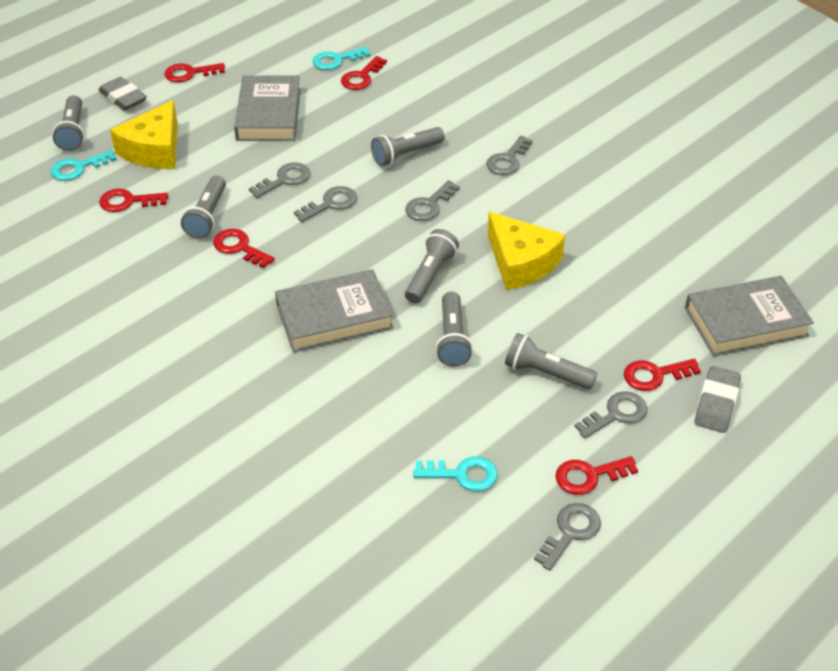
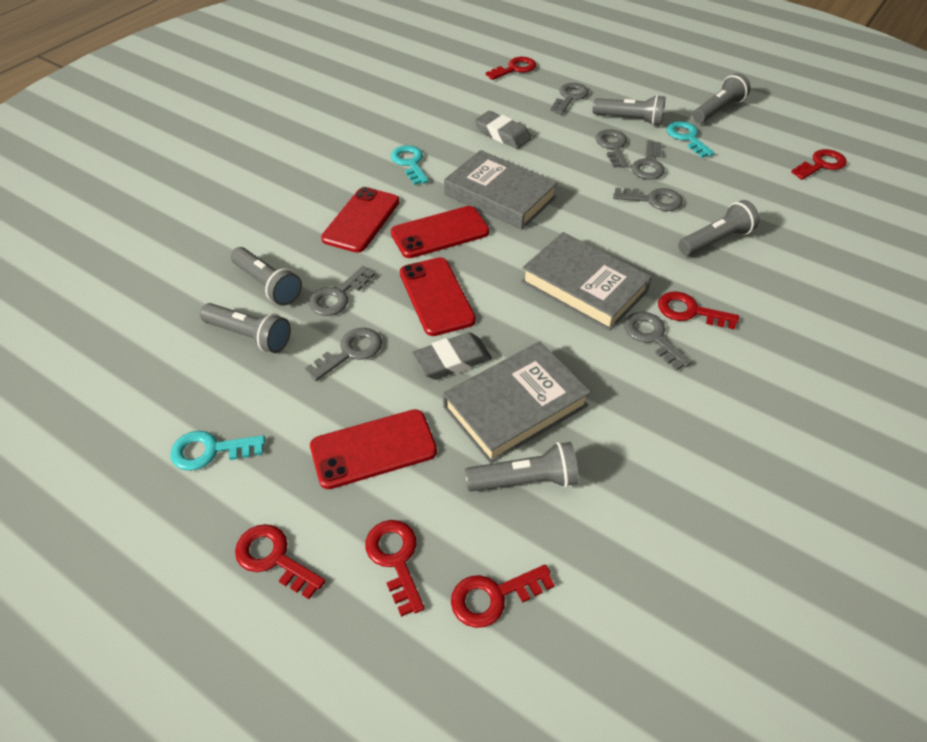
grey key: 6 -> 7
red phone: 0 -> 4
yellow cheese: 2 -> 0

